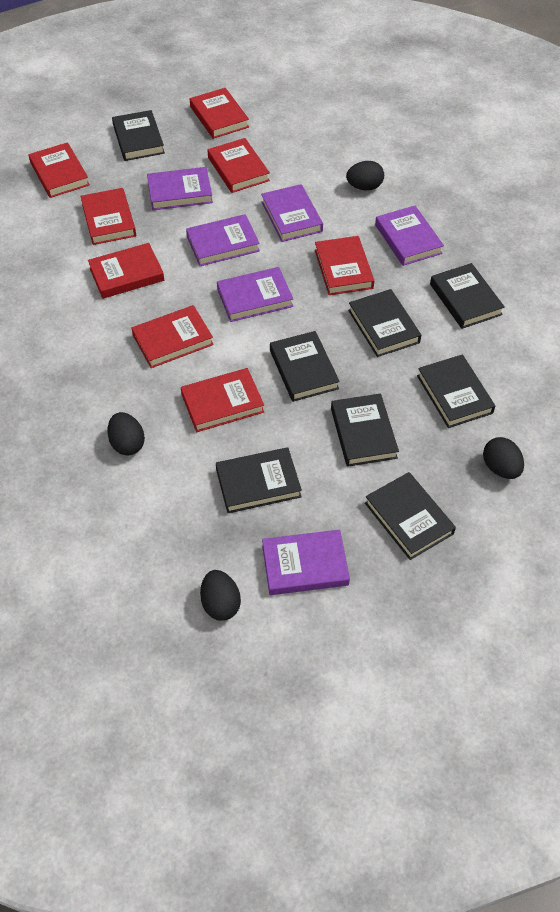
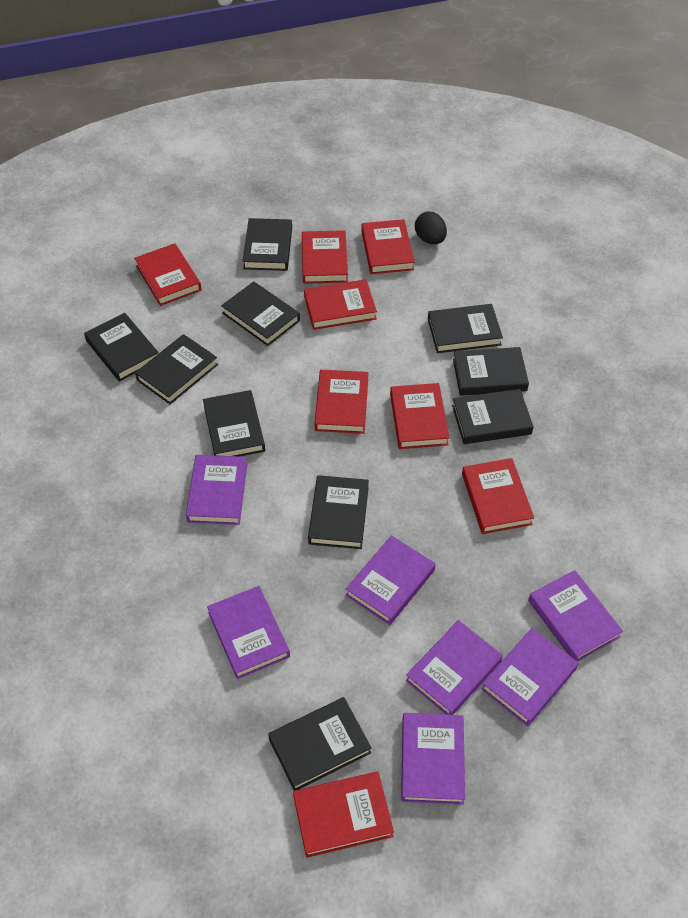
black book: 8 -> 10
black egg: 4 -> 1
purple book: 6 -> 7

